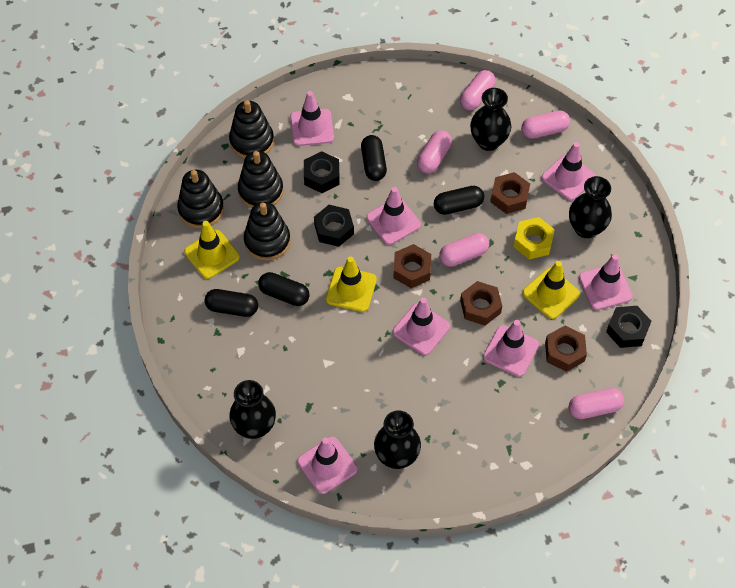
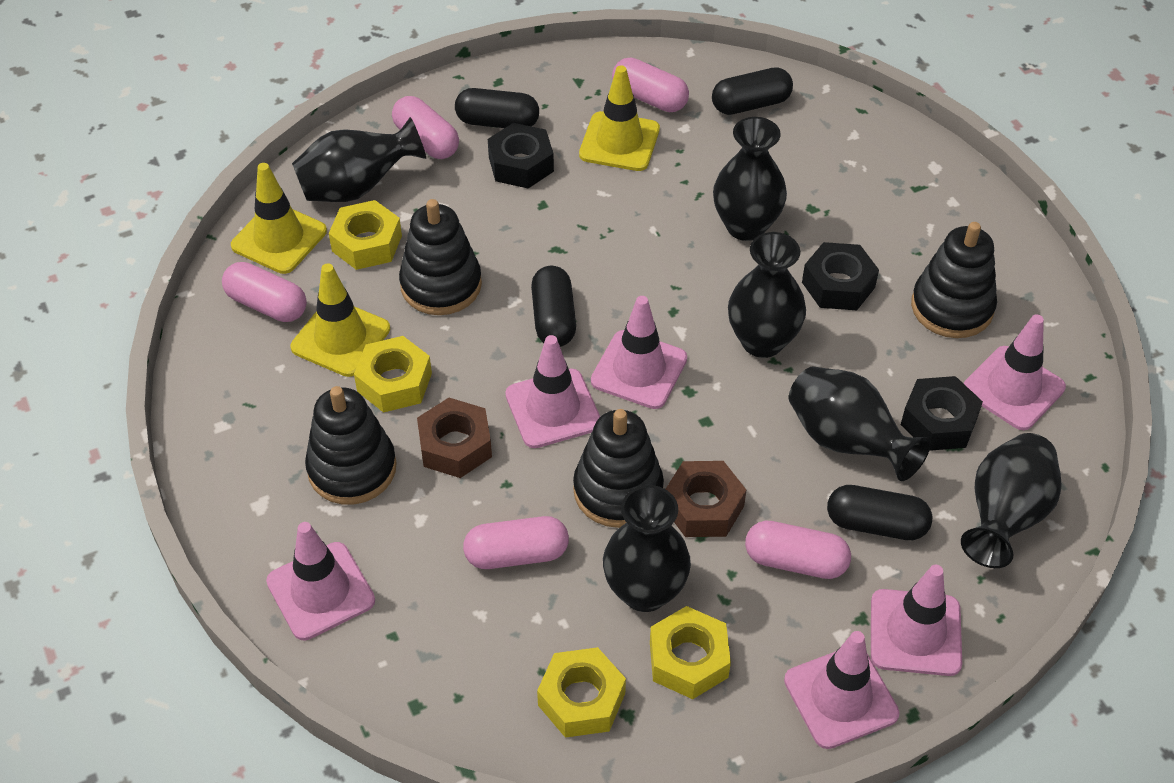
black vase: 4 -> 6
brown nut: 4 -> 2
pink traffic cone: 7 -> 6
yellow nut: 1 -> 4

